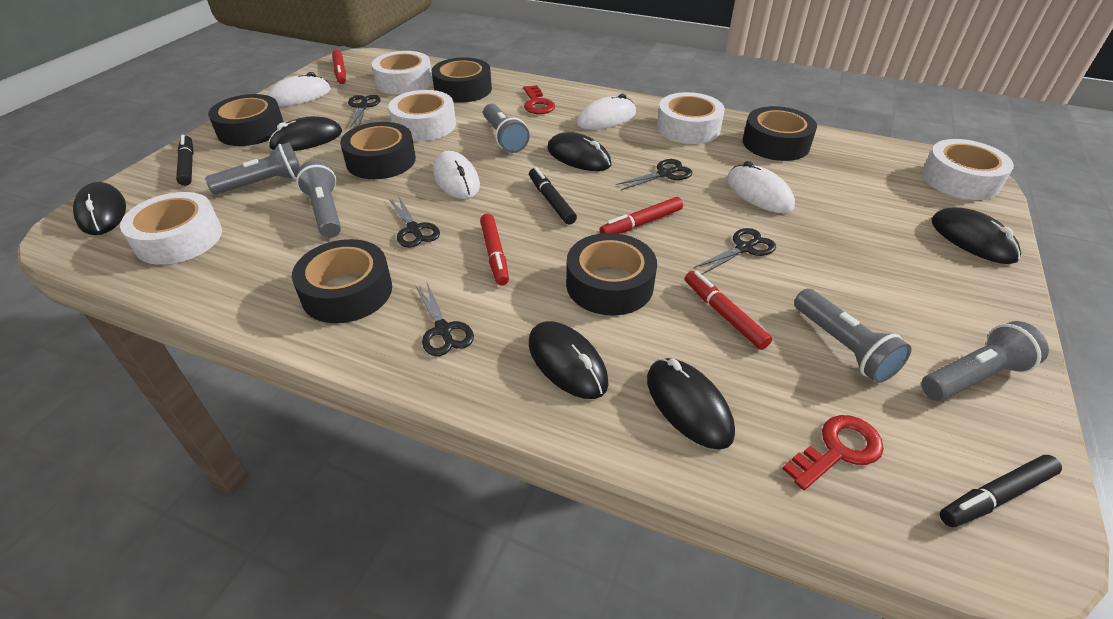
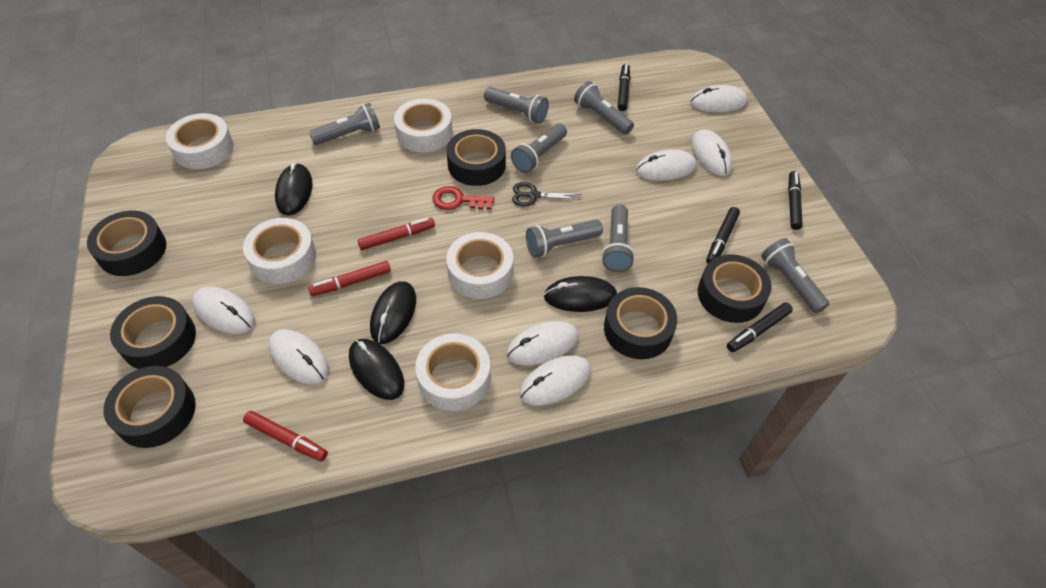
black marker: 3 -> 4
black mouse: 6 -> 4
black scissors: 5 -> 1
grey flashlight: 5 -> 7
red key: 2 -> 1
red marker: 4 -> 3
white mouse: 4 -> 7

